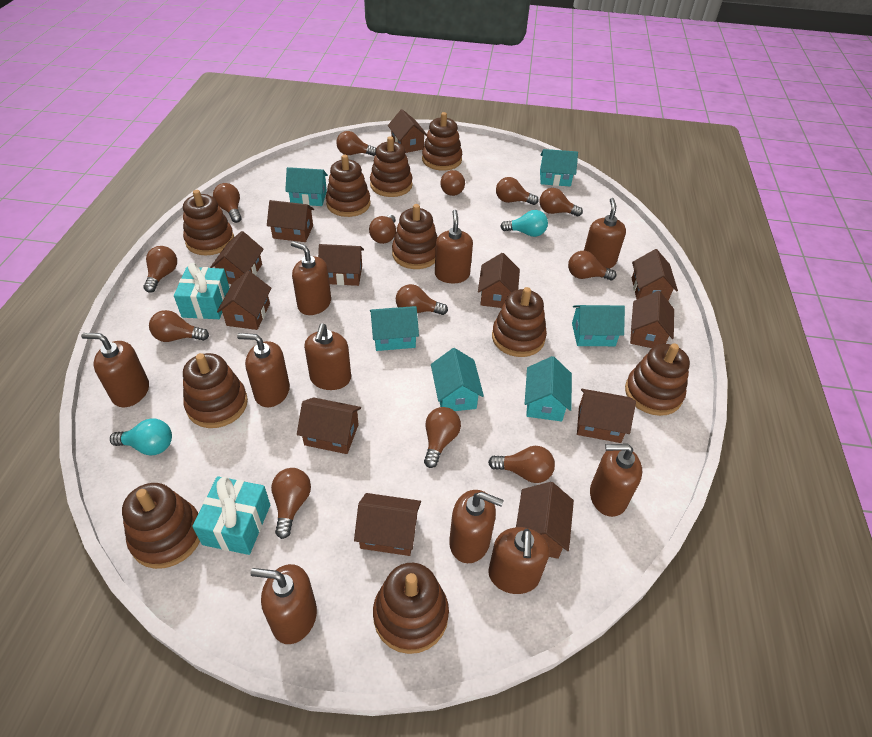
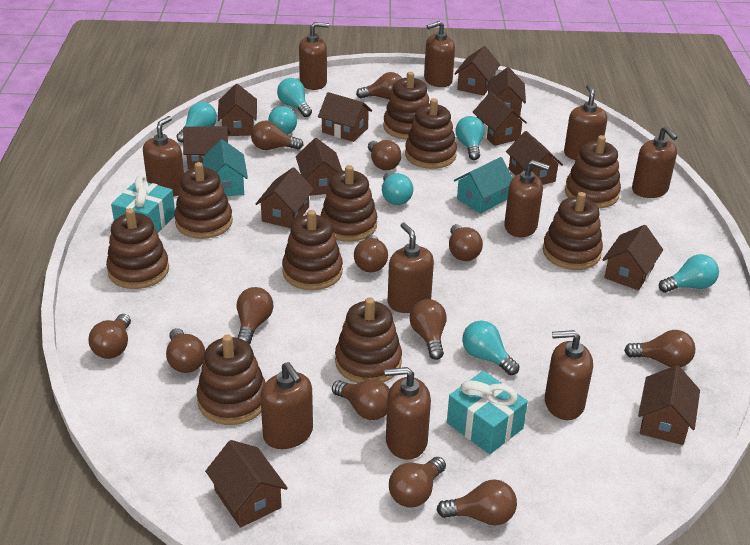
turquoise house: 6 -> 2
turquoise light bulb: 2 -> 7

